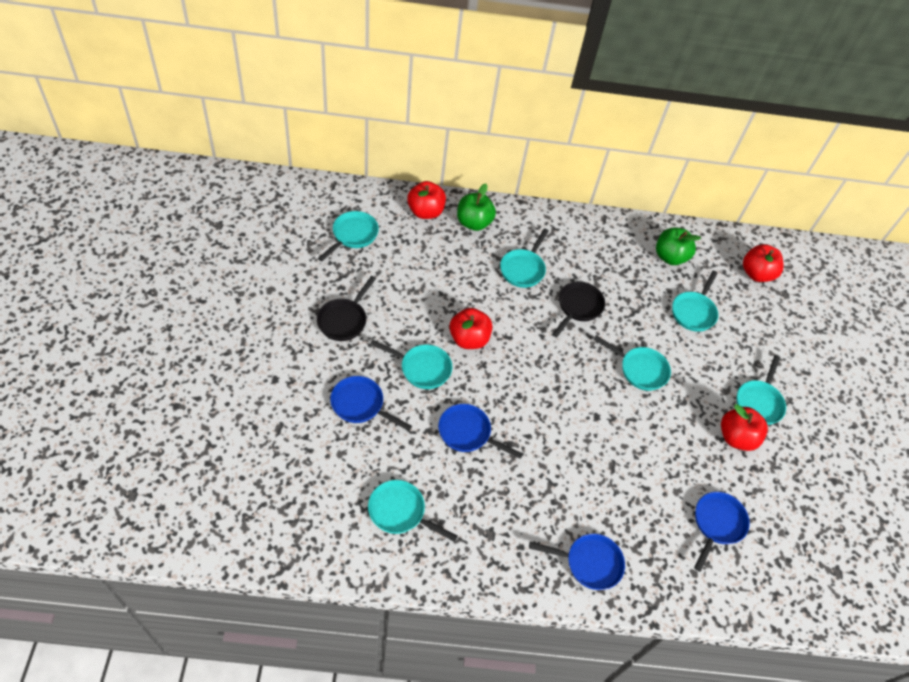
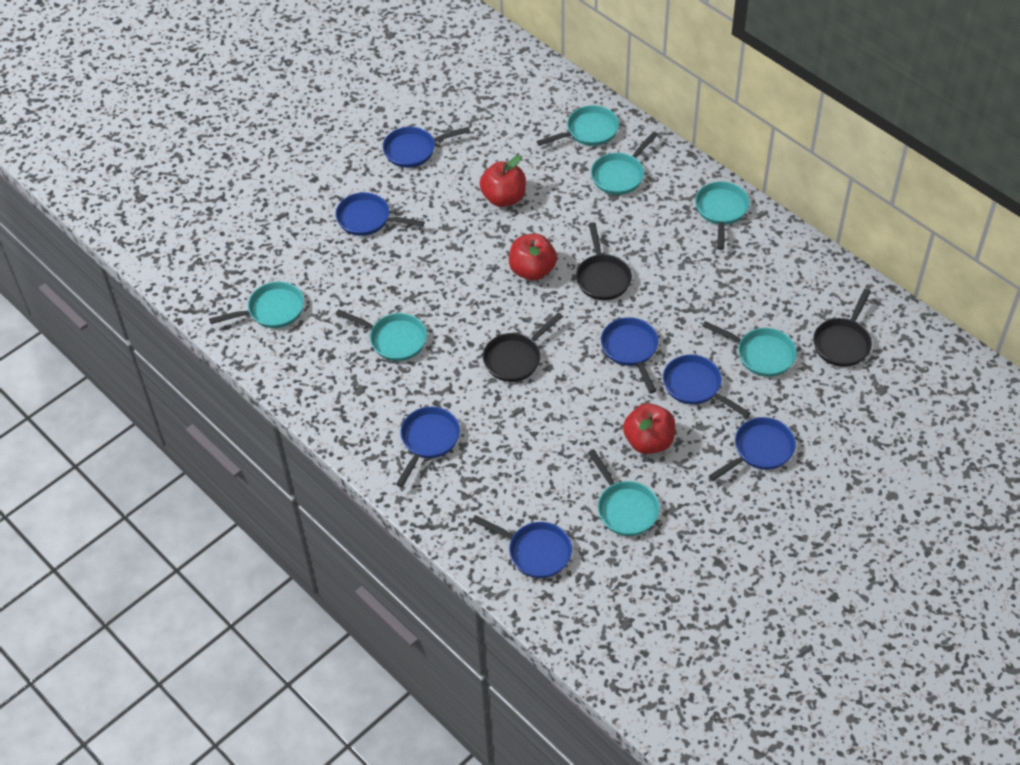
black pan: 2 -> 3
blue pan: 4 -> 7
green apple: 2 -> 0
red apple: 4 -> 3

